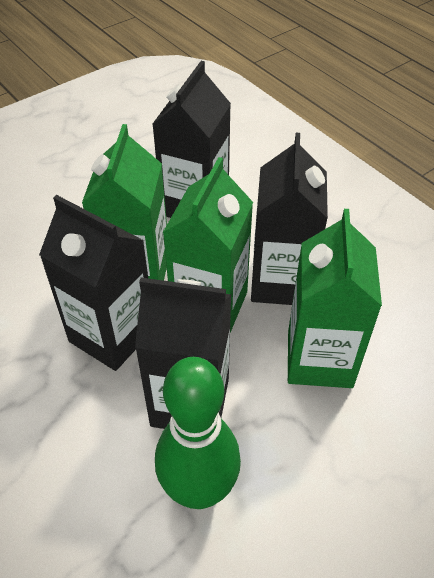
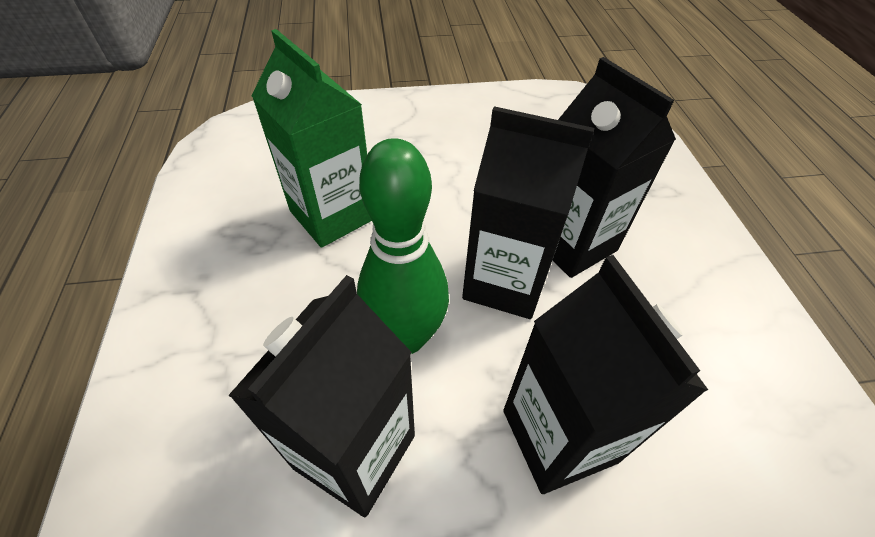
green carton: 3 -> 1

